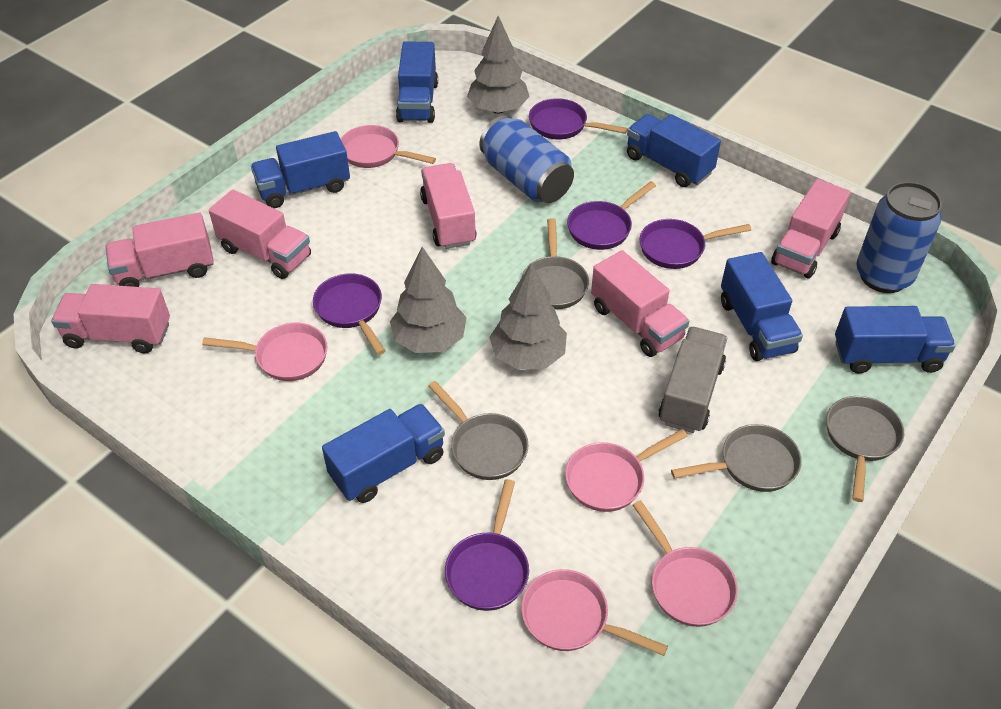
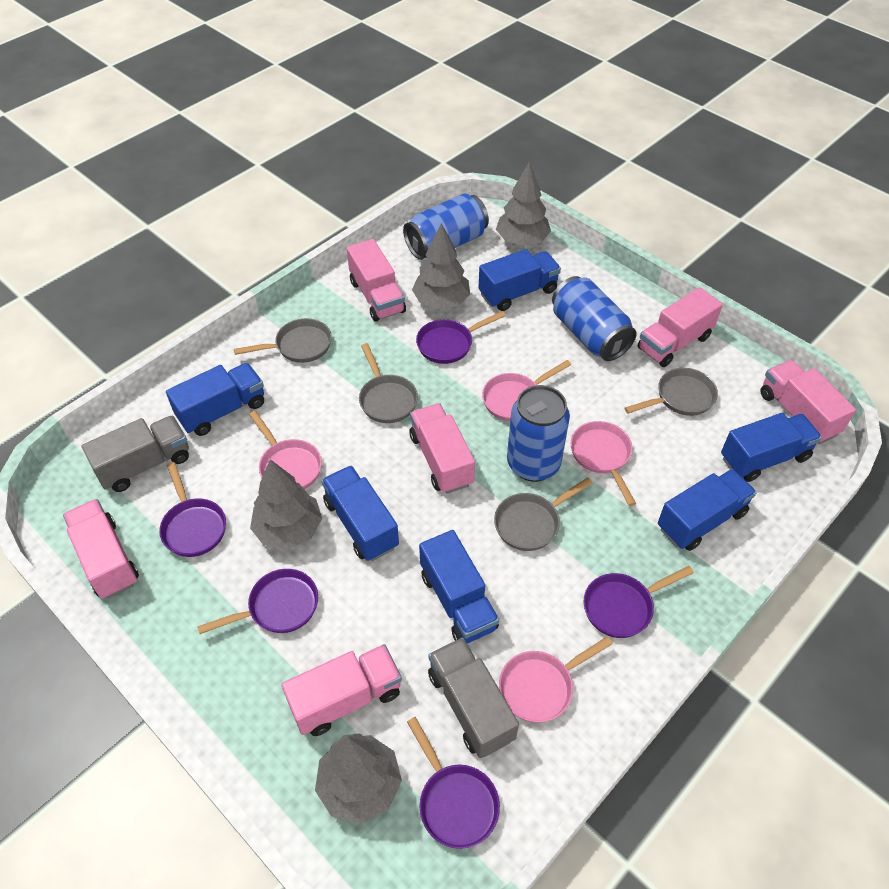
blue can: 2 -> 3
grey tree: 3 -> 4
grey truck: 1 -> 2
pink pan: 5 -> 4

